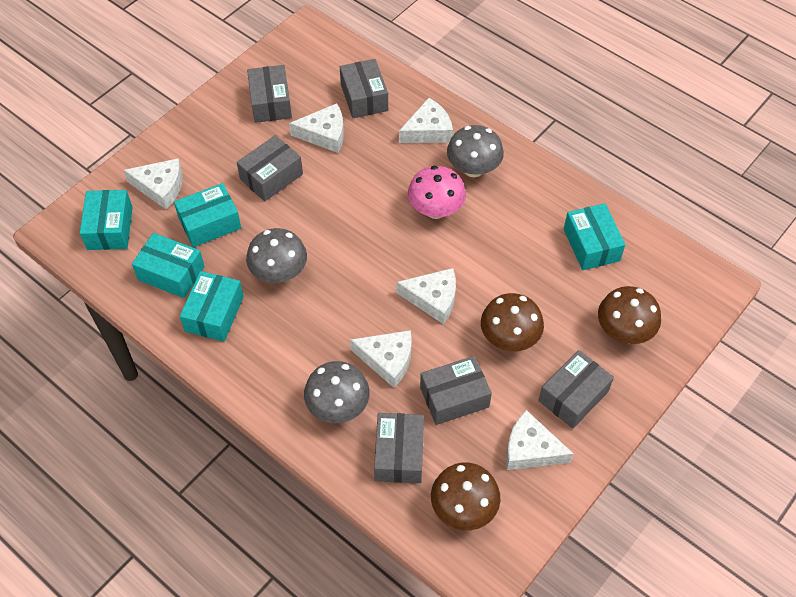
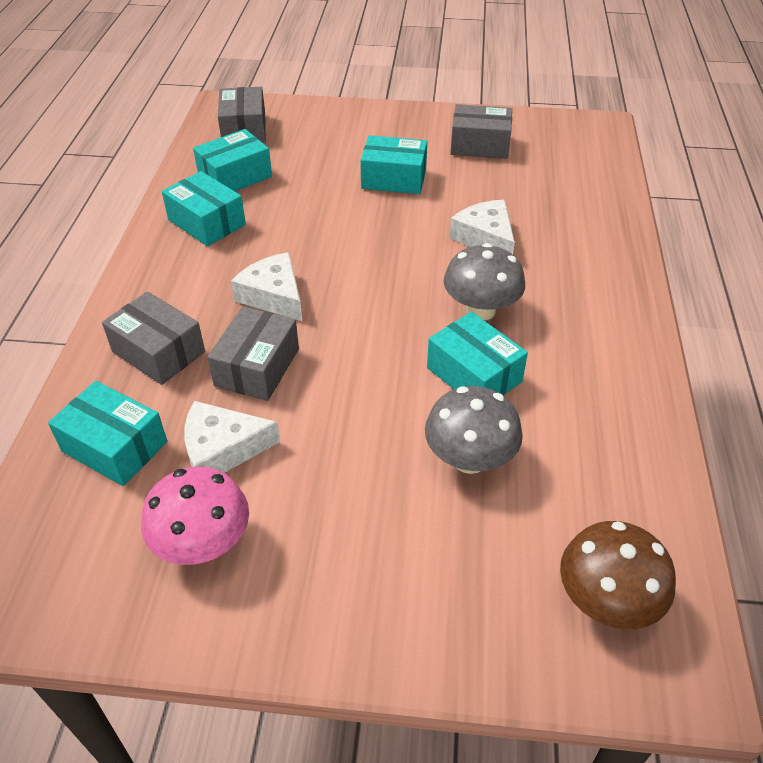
brown mushroom: 3 -> 1
grey box: 6 -> 4
grey mushroom: 3 -> 2
white cheese: 6 -> 3

